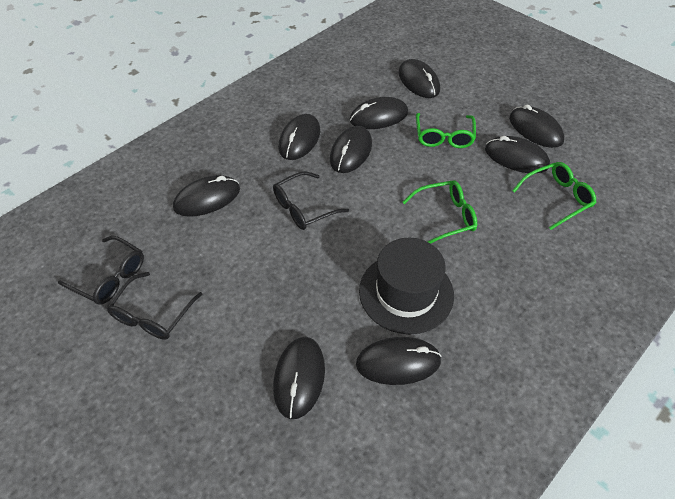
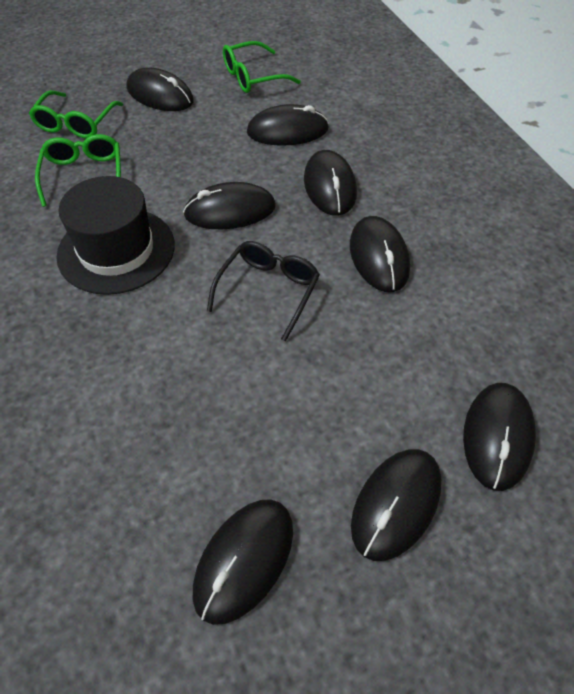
black glasses: 3 -> 1
black mouse: 9 -> 8

